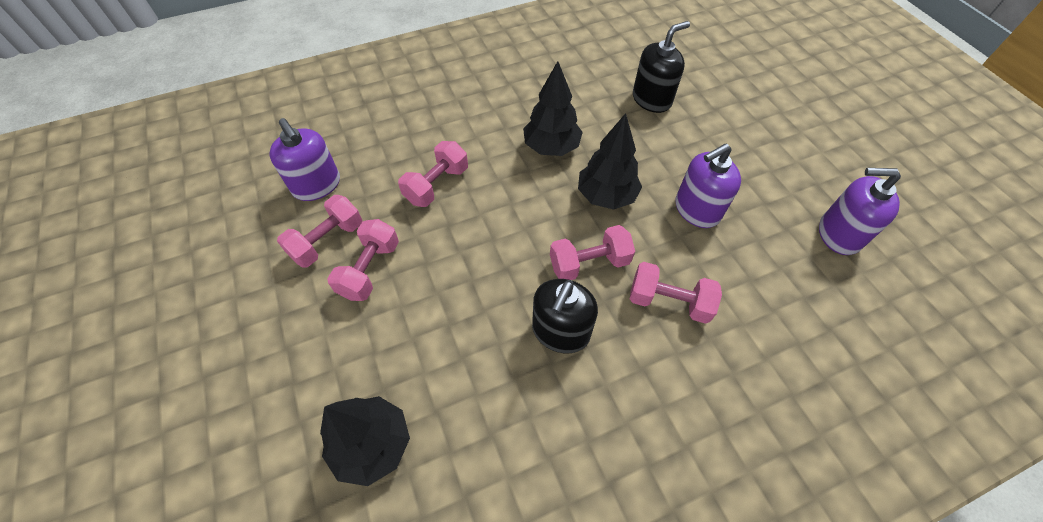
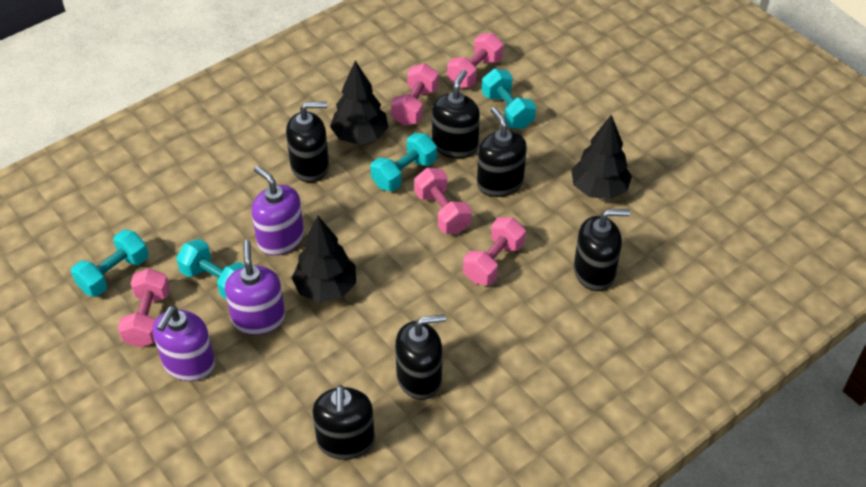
black soap dispenser: 2 -> 6
turquoise dumbbell: 0 -> 4

